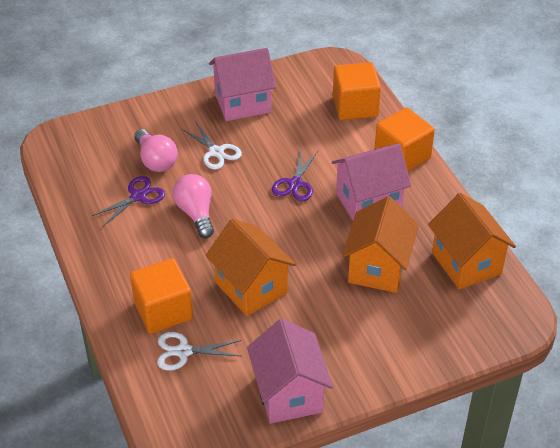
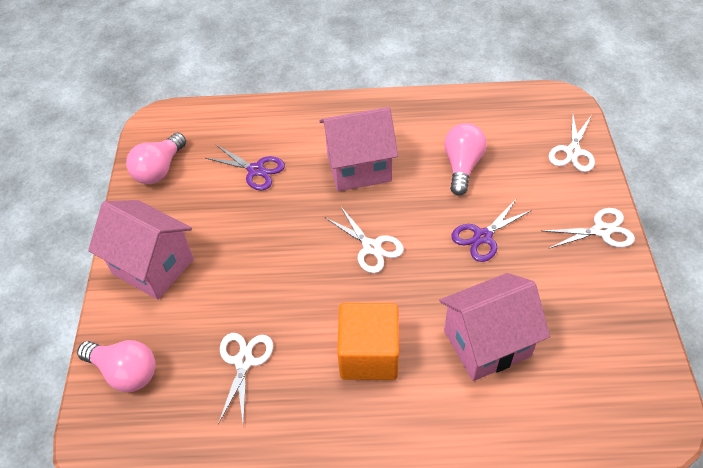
orange cube: 3 -> 1
orange house: 3 -> 0
pink light bulb: 2 -> 3
white scissors: 2 -> 4

